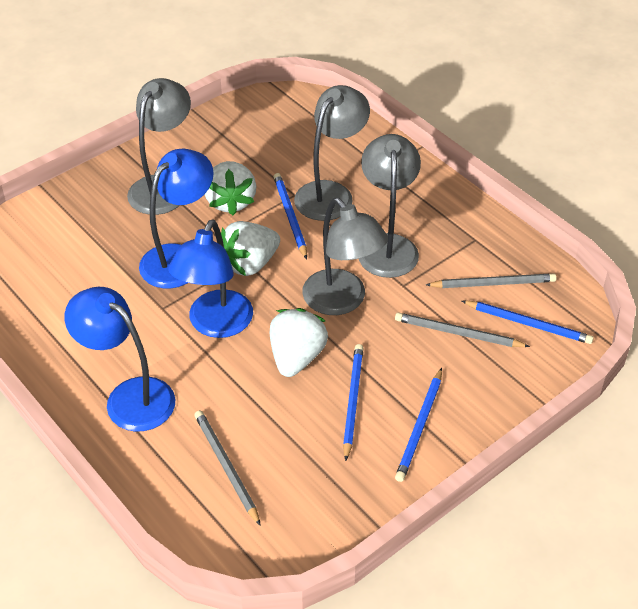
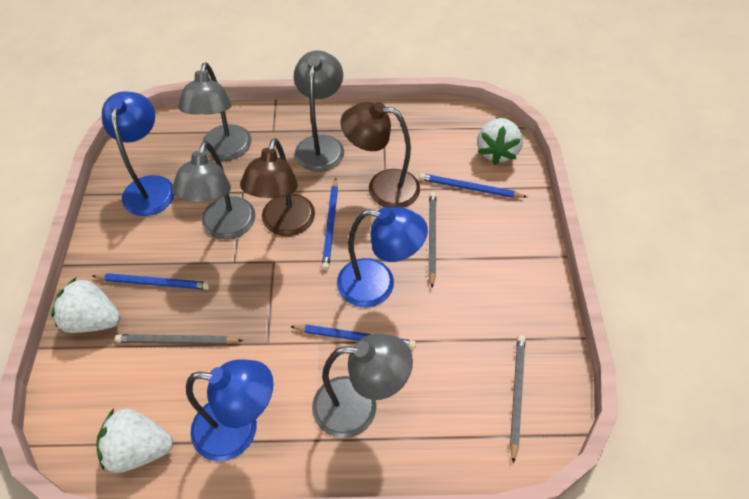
brown lamp: 0 -> 2

